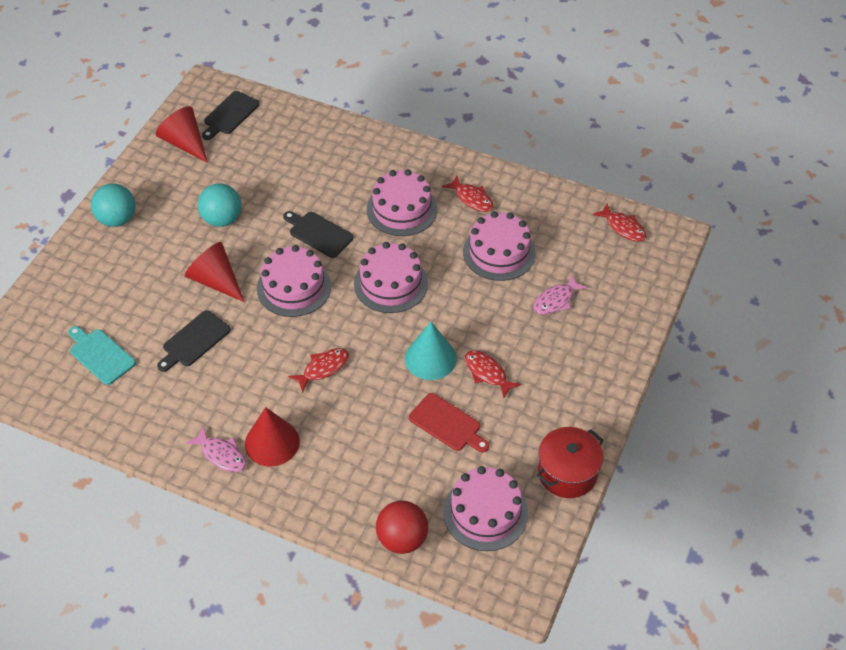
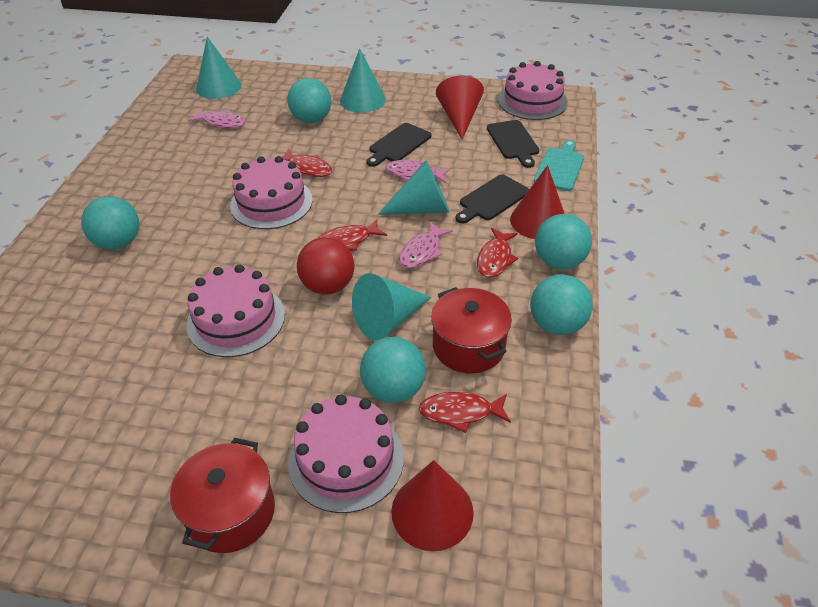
pink cake: 5 -> 4
pink fish: 2 -> 3
red cutting board: 1 -> 0
red pot: 1 -> 2
turquoise ball: 2 -> 5
turquoise cone: 1 -> 4

